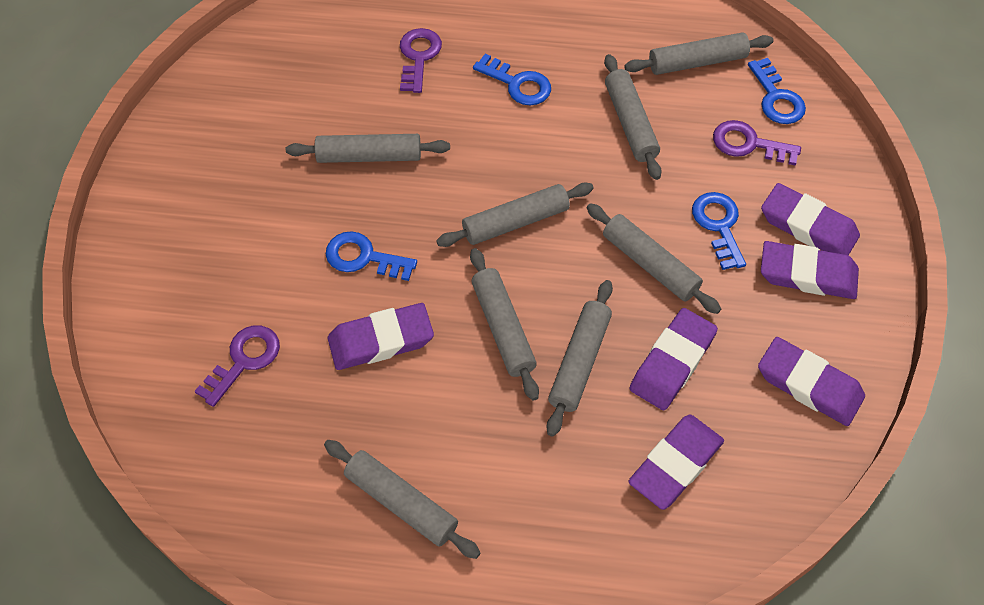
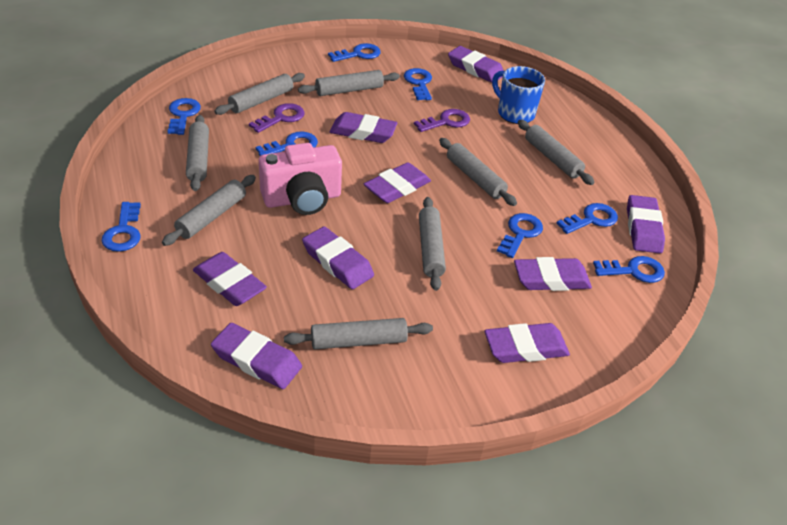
blue key: 4 -> 8
blue mug: 0 -> 1
pink camera: 0 -> 1
purple eraser: 6 -> 9
purple key: 3 -> 2

